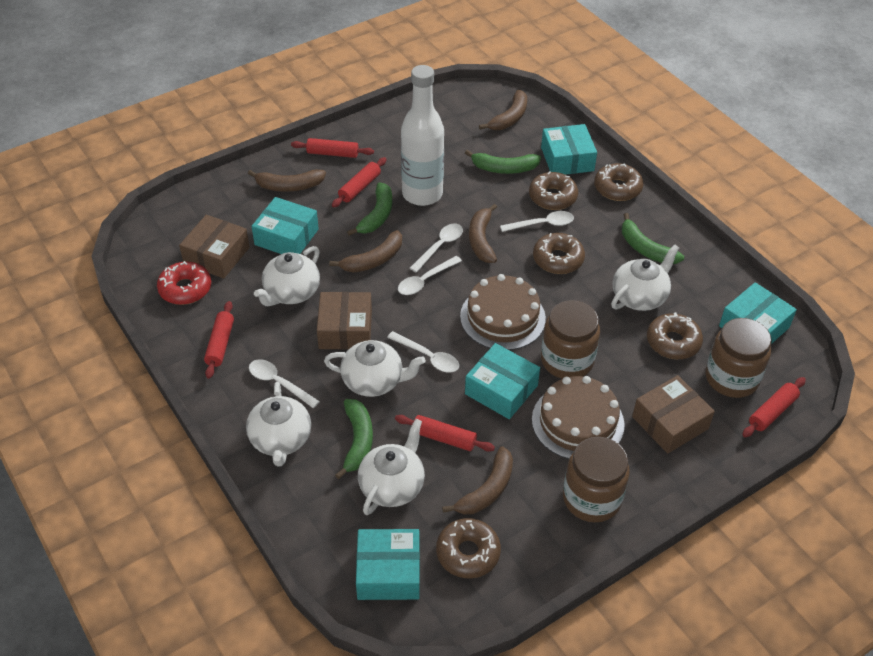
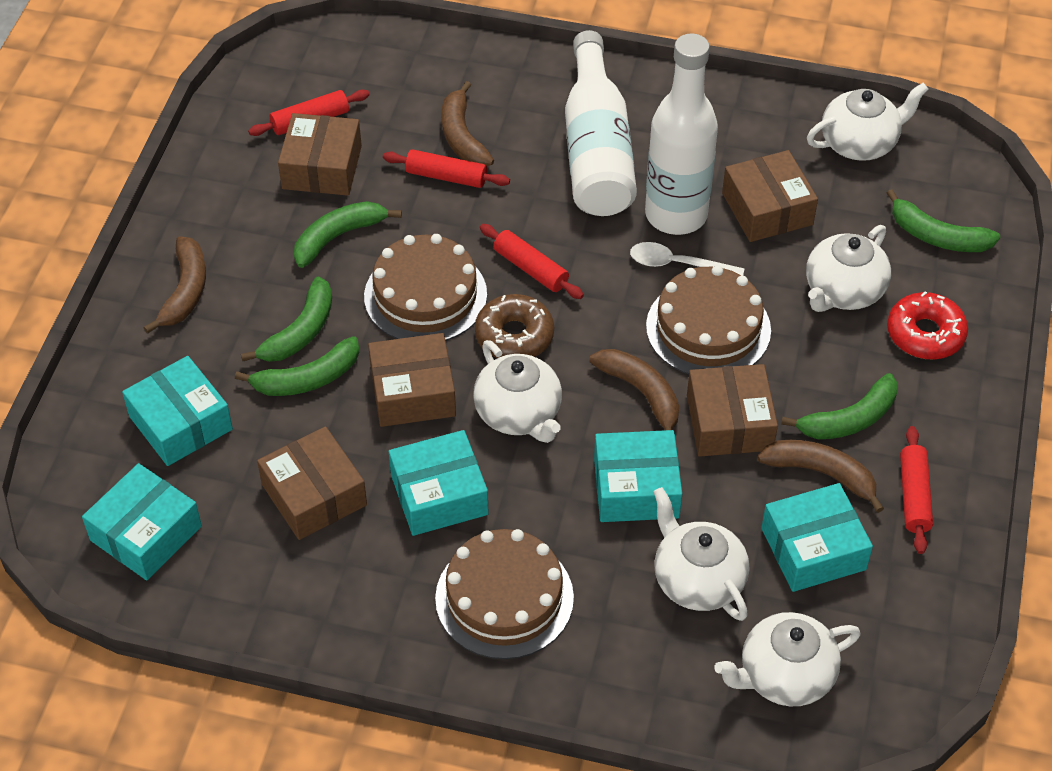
brown banana: 5 -> 4
brown box: 3 -> 5
brown cake: 2 -> 3
brown donut: 5 -> 1
brown jar: 3 -> 0
green banana: 4 -> 5
red rolling pin: 5 -> 4
white bottle: 1 -> 2
white spoon: 5 -> 1

